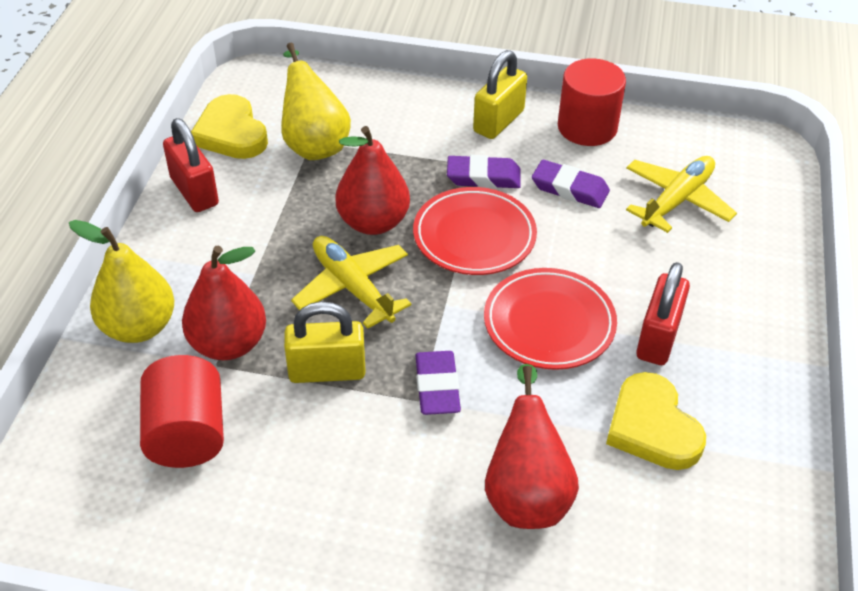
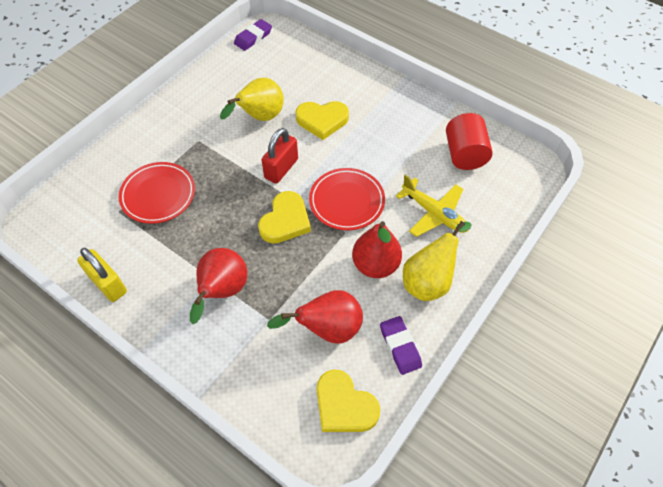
purple eraser: 3 -> 2
red cylinder: 2 -> 1
red padlock: 2 -> 1
yellow heart: 2 -> 3
yellow padlock: 2 -> 1
yellow plane: 2 -> 1

